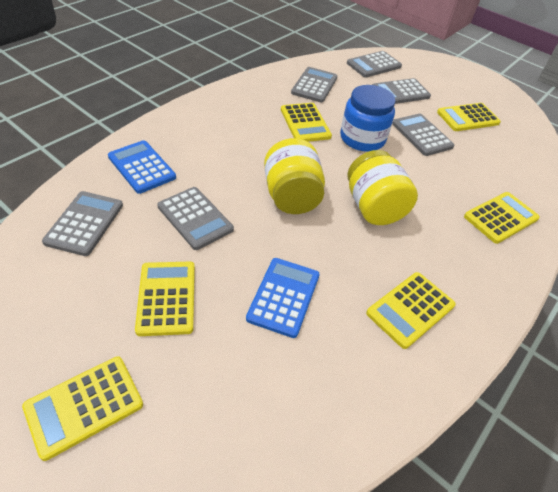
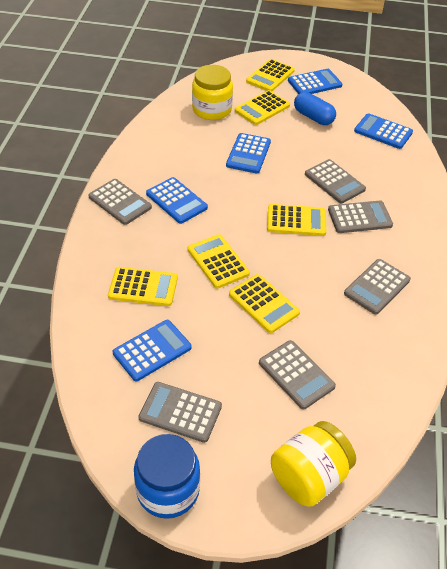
blue calculator: 2 -> 5
blue capsule: 0 -> 1

